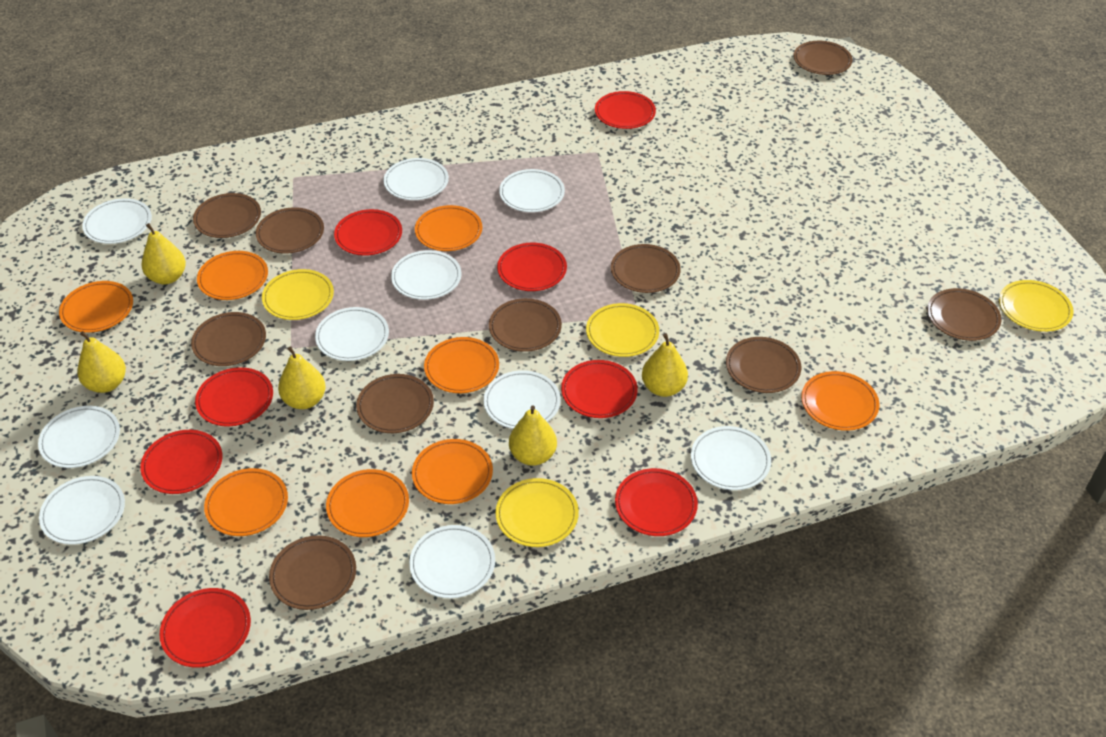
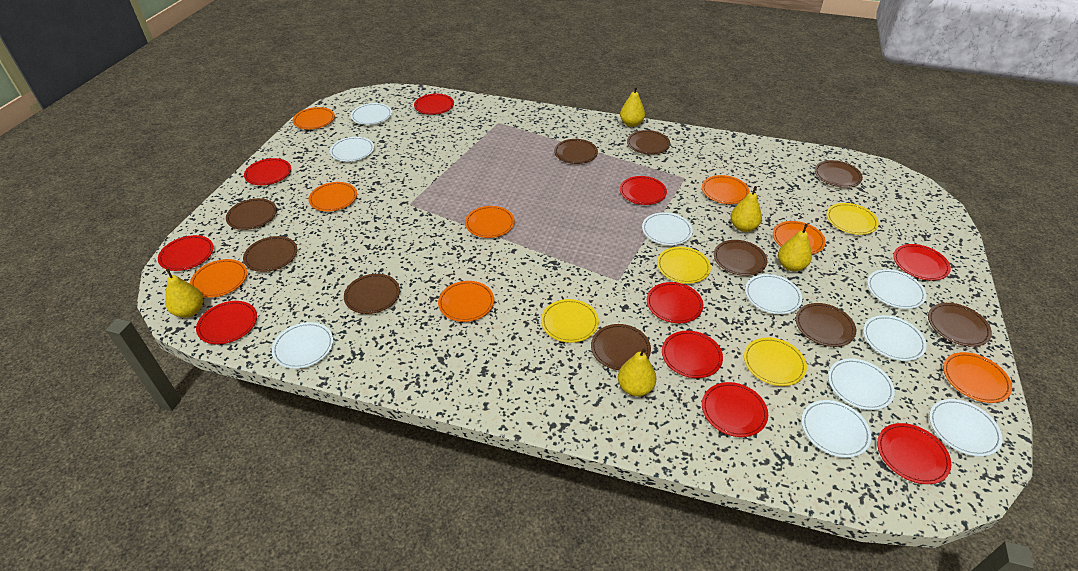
red plate: 8 -> 10

